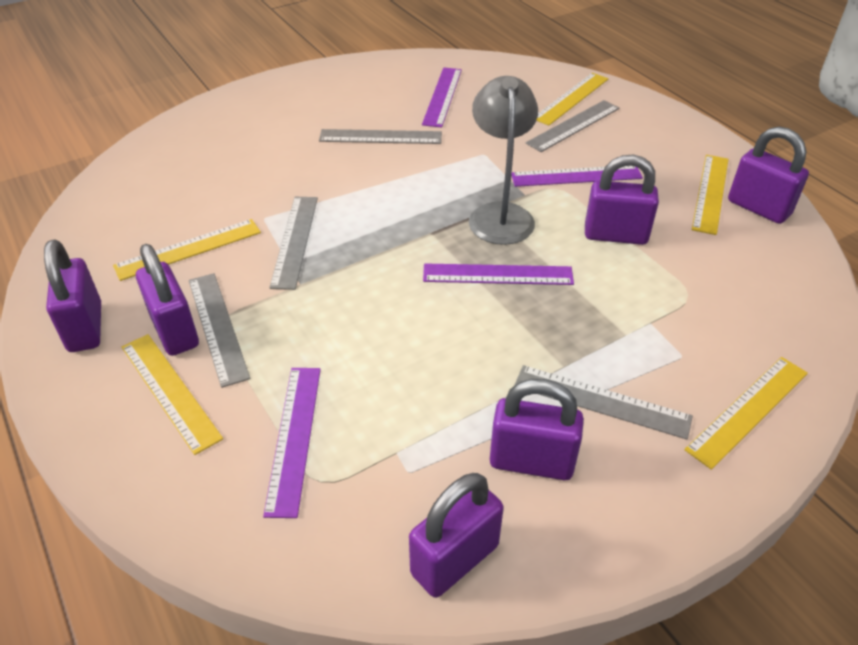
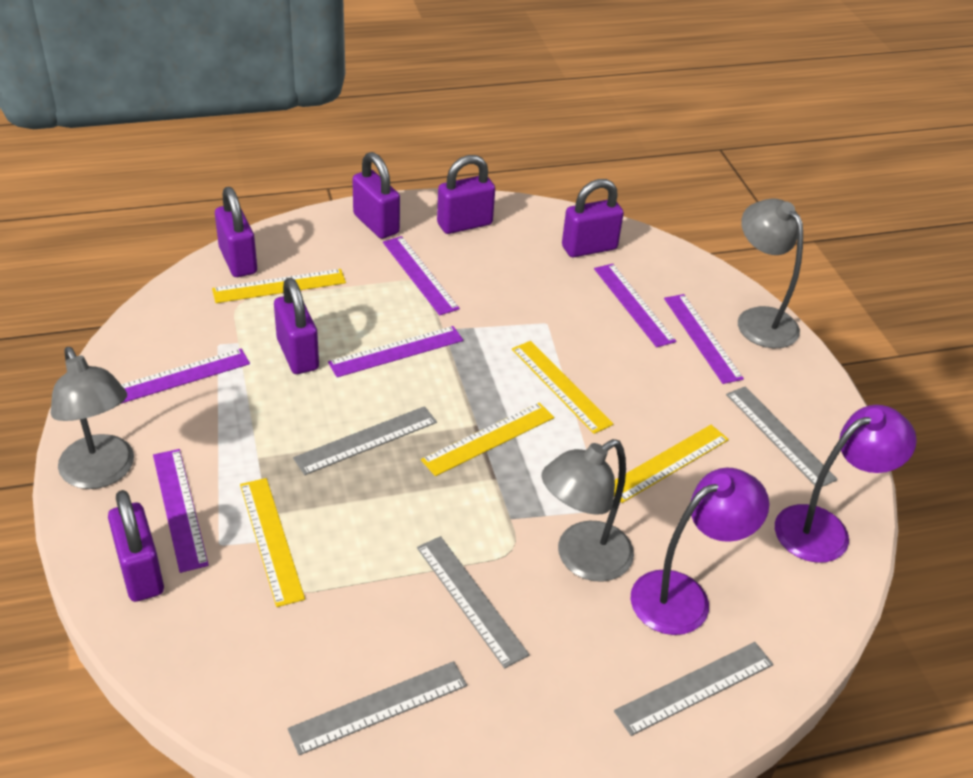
grey lamp: 1 -> 3
purple lamp: 0 -> 2
purple ruler: 4 -> 6

